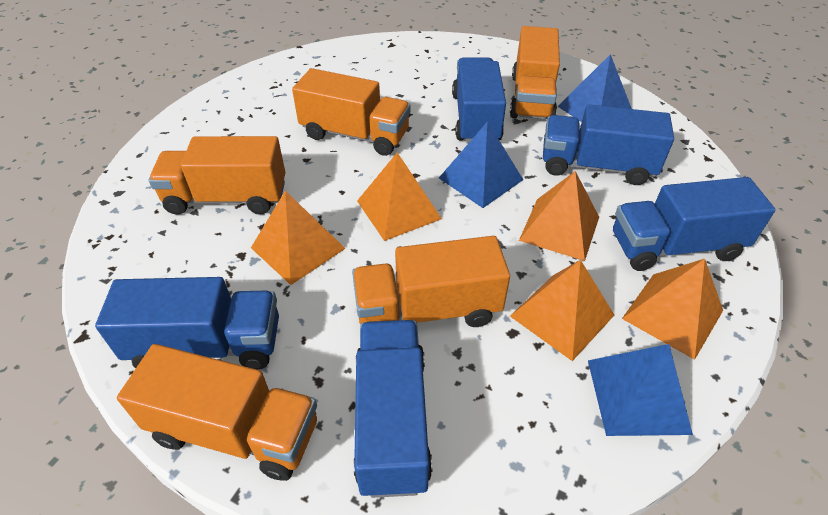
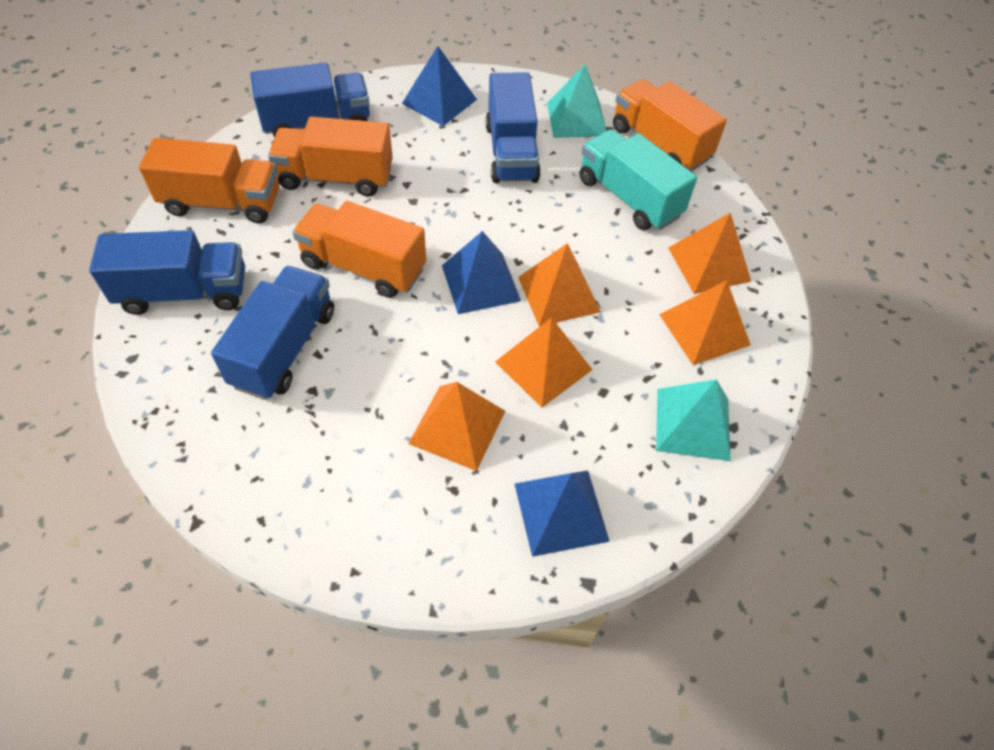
blue truck: 5 -> 4
orange truck: 5 -> 4
turquoise pyramid: 0 -> 2
turquoise truck: 0 -> 1

